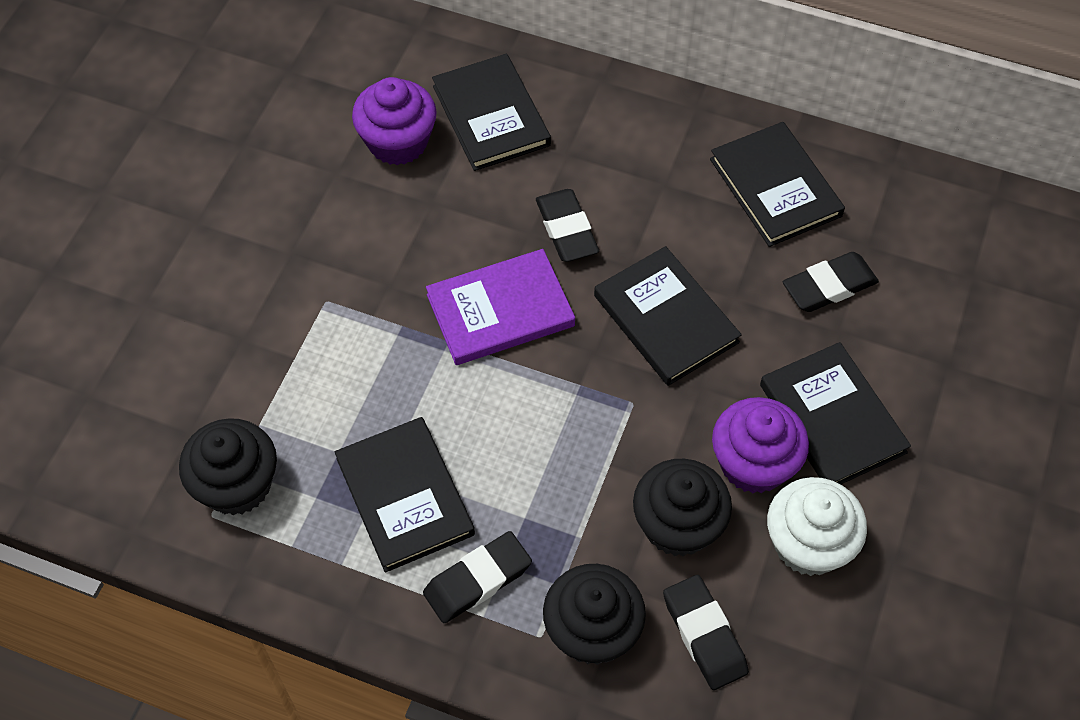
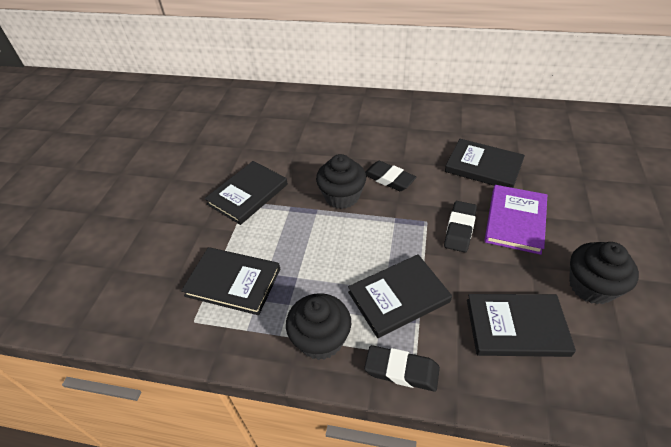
black eraser: 4 -> 3
purple cupcake: 2 -> 0
white cupcake: 1 -> 0

